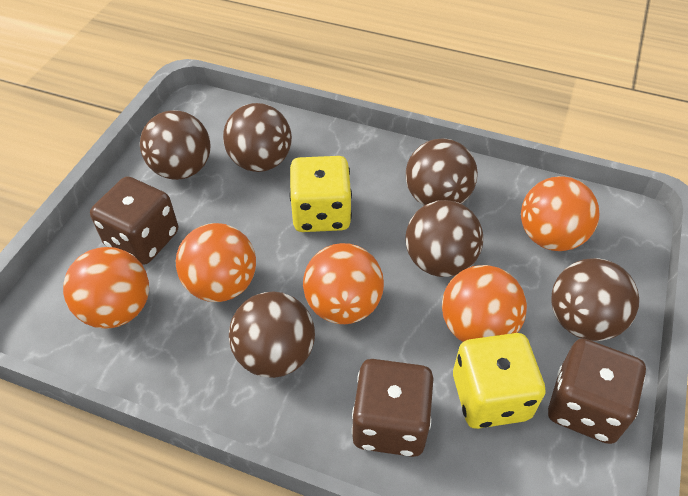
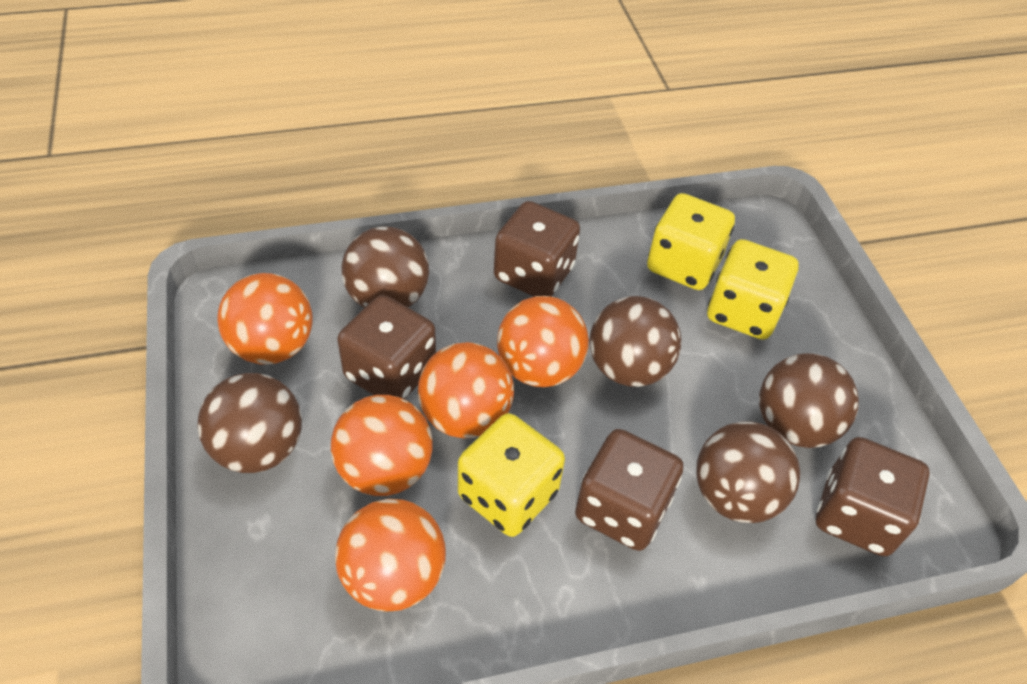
brown ball: 6 -> 5
brown dice: 3 -> 4
yellow dice: 2 -> 3

